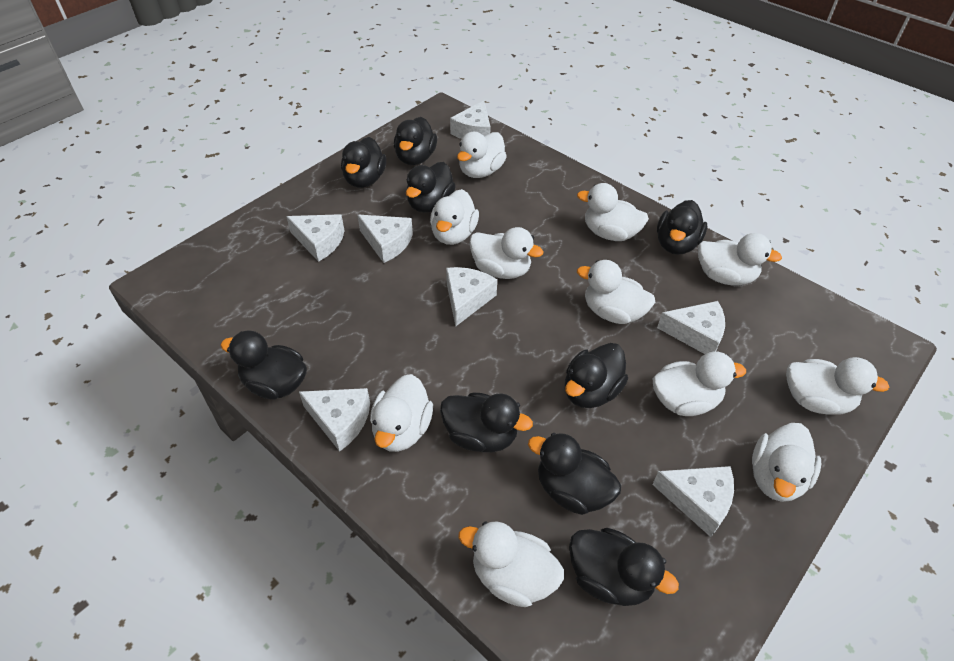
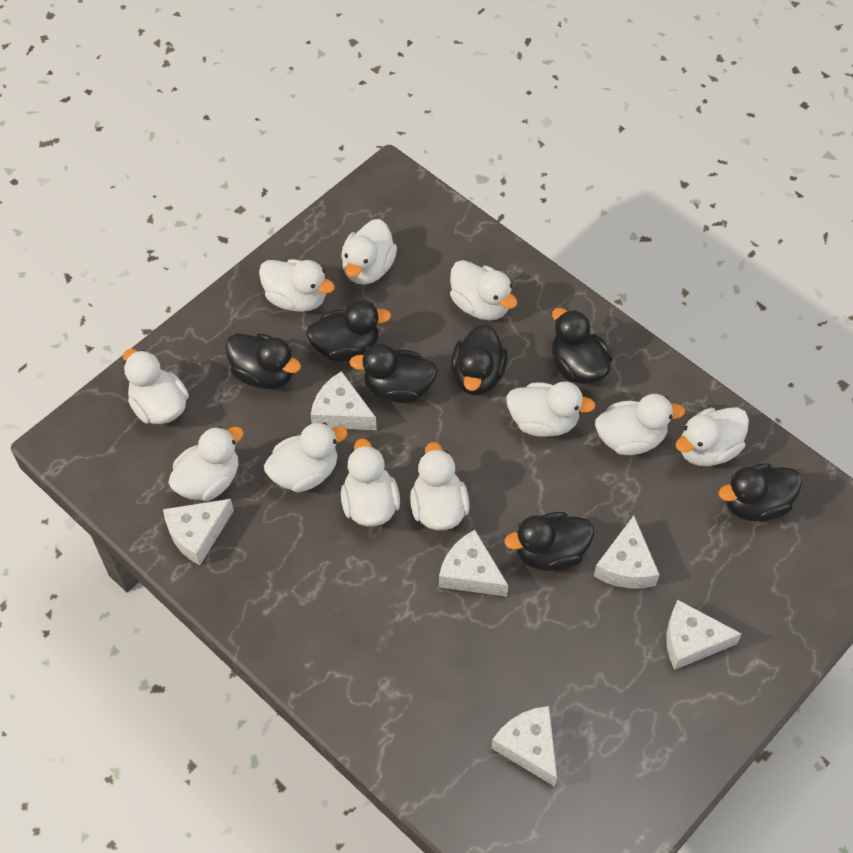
black duck: 9 -> 7
white cheese: 7 -> 6

